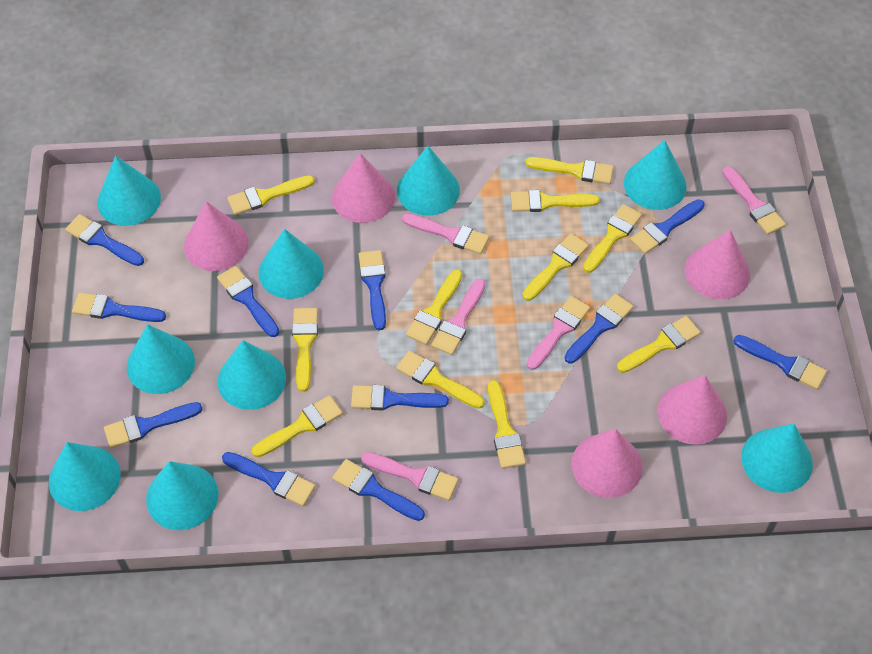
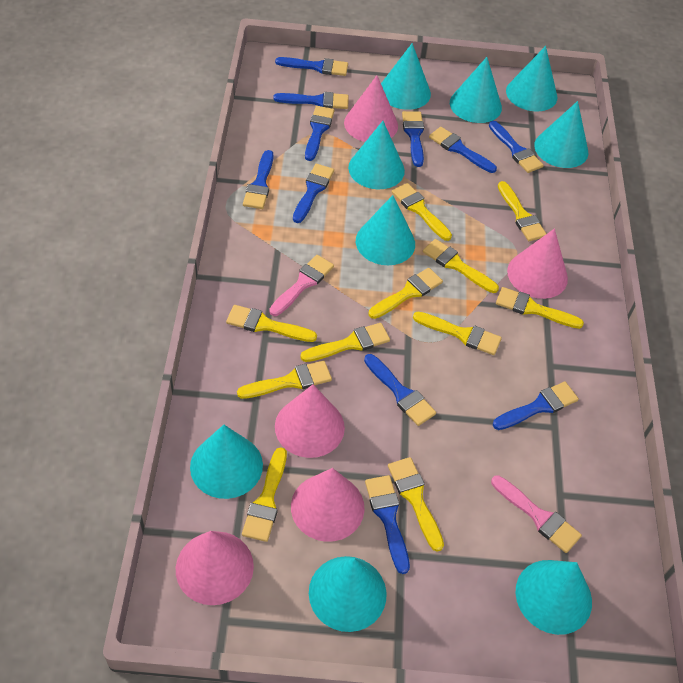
pink brush: 5 -> 2

